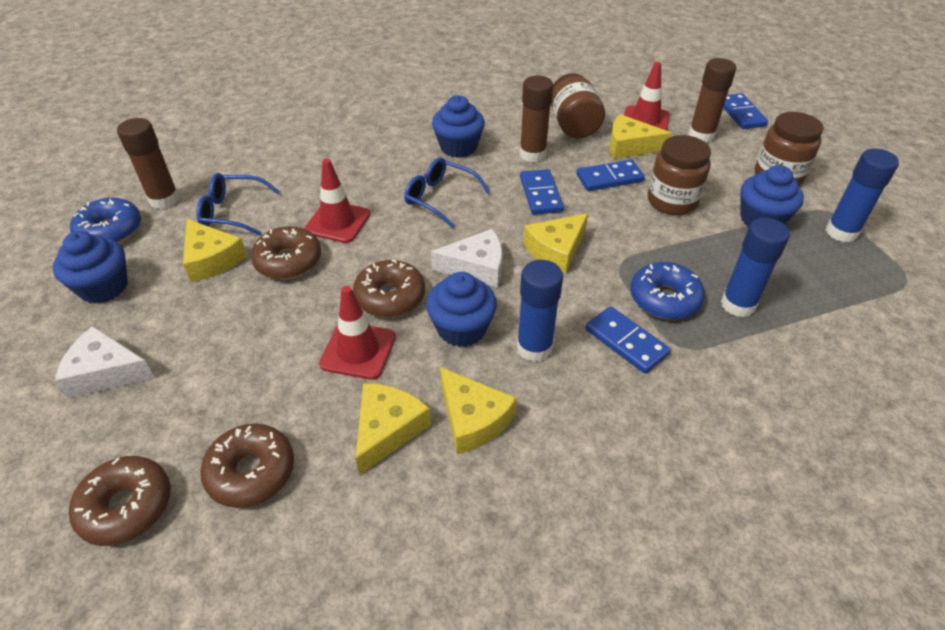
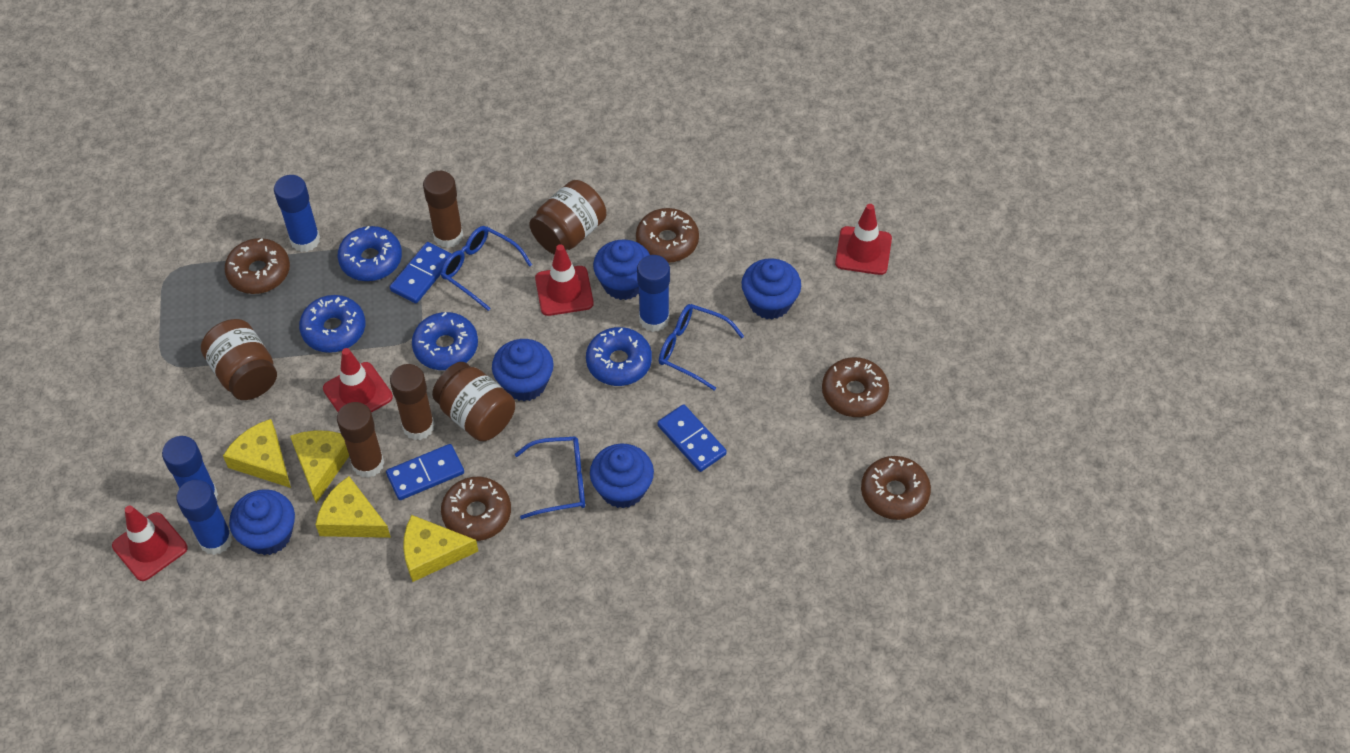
blue cupcake: 4 -> 5
blue domino: 4 -> 3
blue donut: 2 -> 4
blue glasses: 2 -> 3
blue glue stick: 3 -> 4
brown donut: 4 -> 5
red traffic cone: 3 -> 4
white cheese: 2 -> 0
yellow cheese: 5 -> 4

